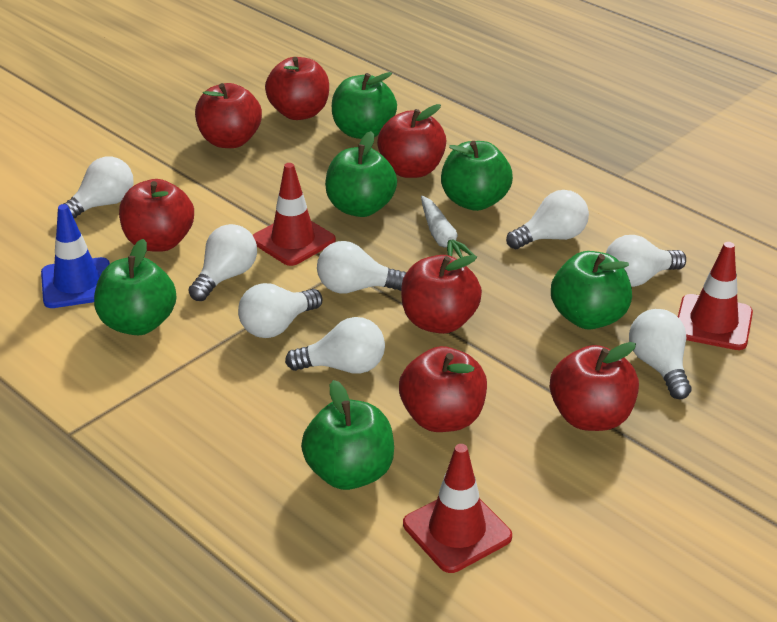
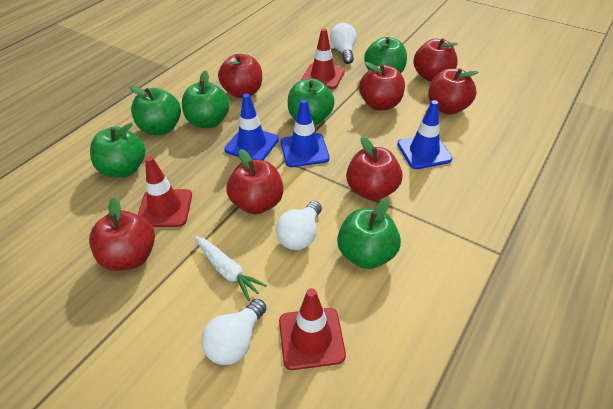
blue traffic cone: 1 -> 3
white light bulb: 8 -> 3

